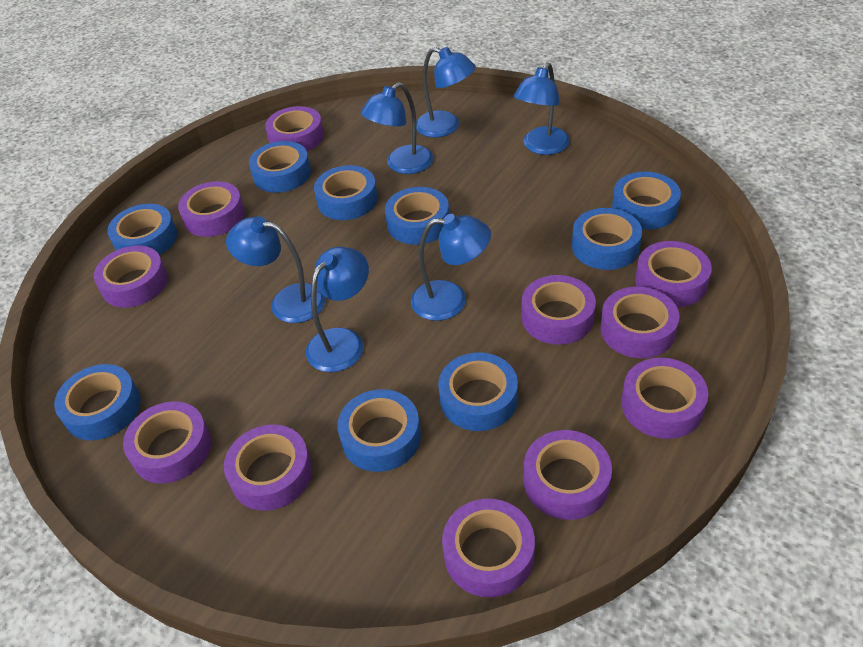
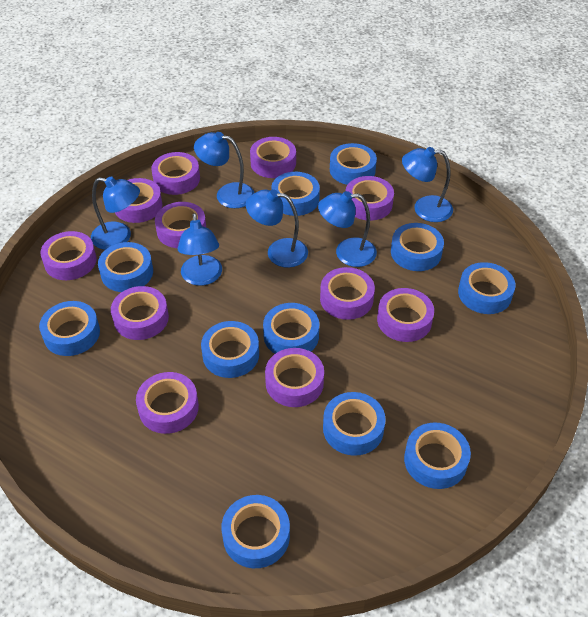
blue tape: 9 -> 11

